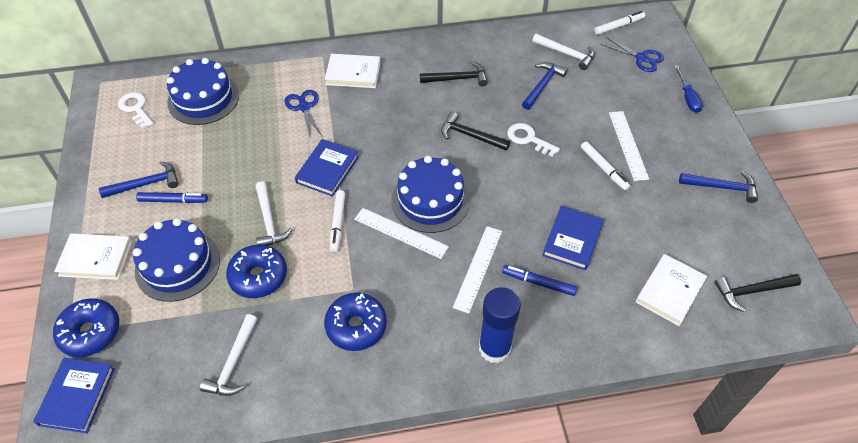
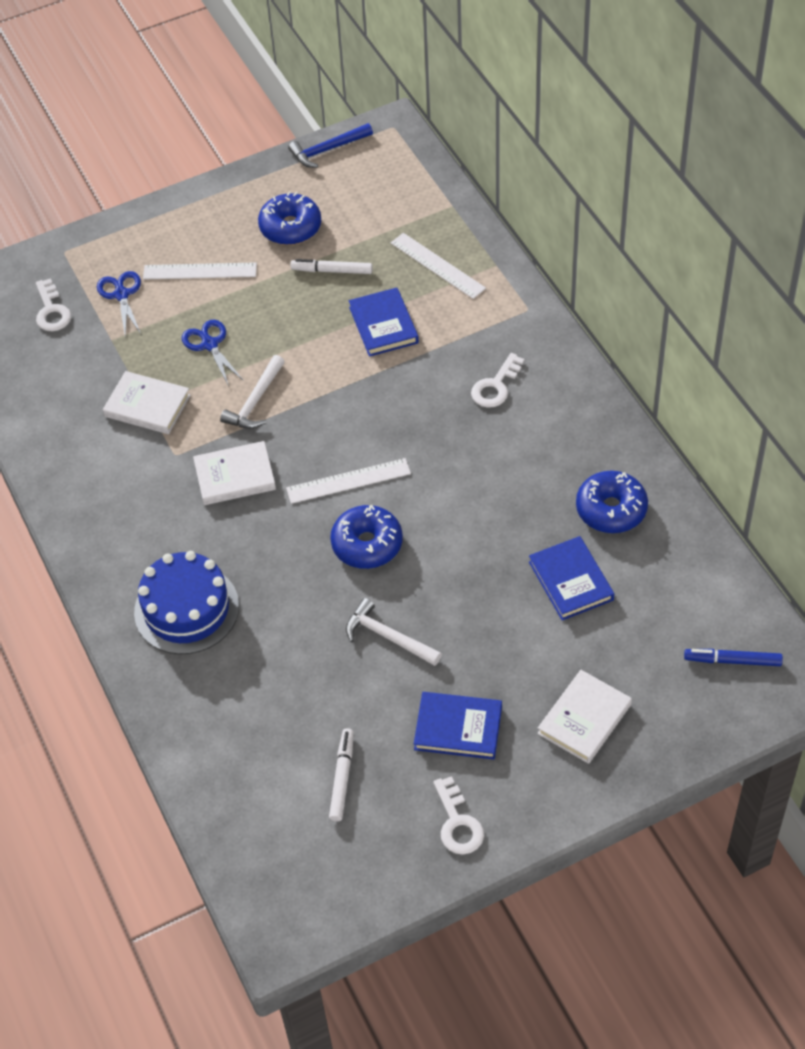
black hammer: 3 -> 0
blue cake: 3 -> 1
blue glue stick: 1 -> 0
blue hammer: 3 -> 1
blue marker: 2 -> 1
blue screwdriver: 1 -> 0
white hammer: 3 -> 2
white key: 2 -> 3
white marker: 3 -> 2

